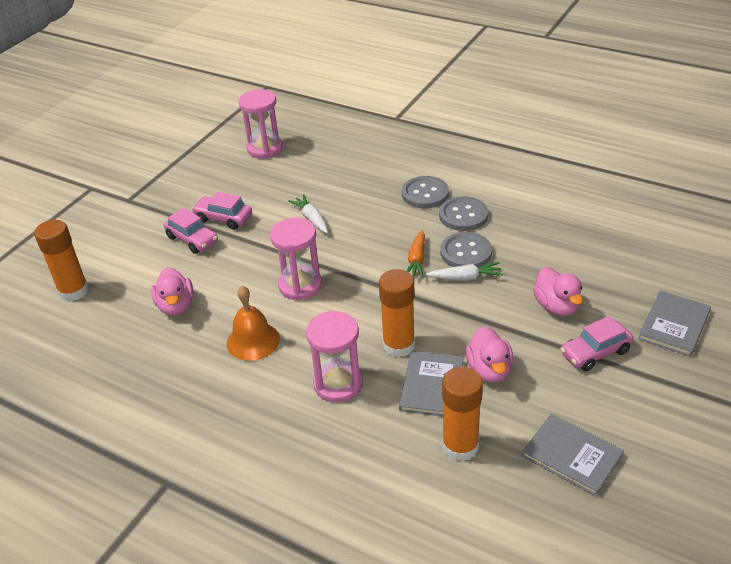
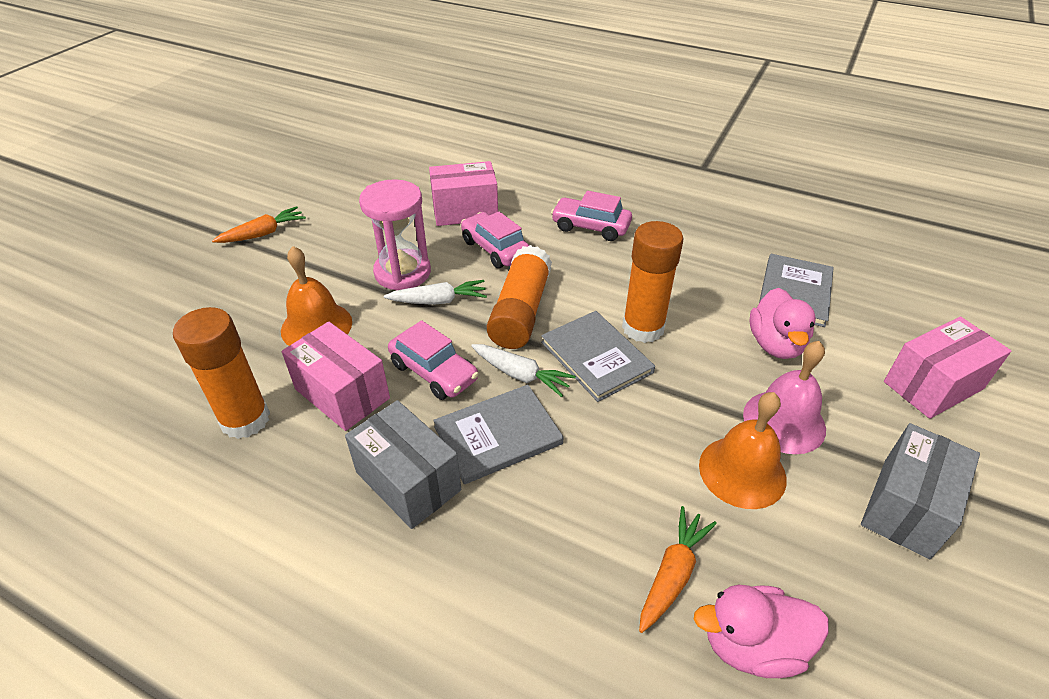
grey box: 0 -> 2
grey button: 3 -> 0
orange bell: 1 -> 2
orange carrot: 1 -> 2
pink bell: 0 -> 1
pink box: 0 -> 3
pink duck: 3 -> 2
pink hourglass: 3 -> 1

